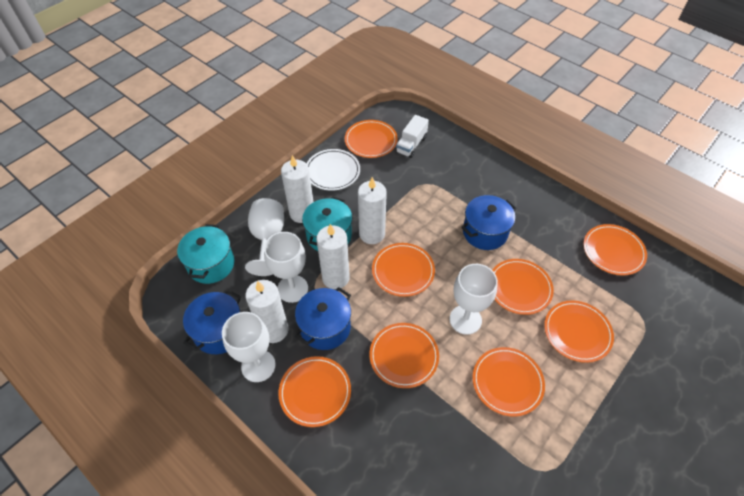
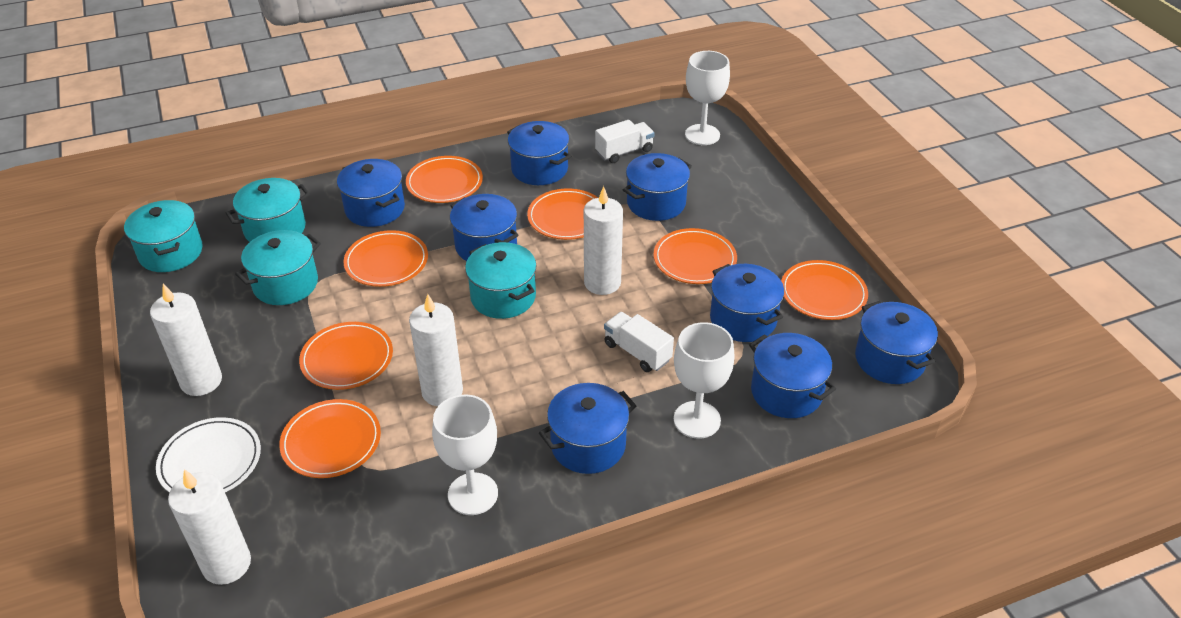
blue pot: 3 -> 8
orange plate: 8 -> 7
turquoise pot: 2 -> 4
white goblet: 4 -> 3
white truck: 1 -> 2

